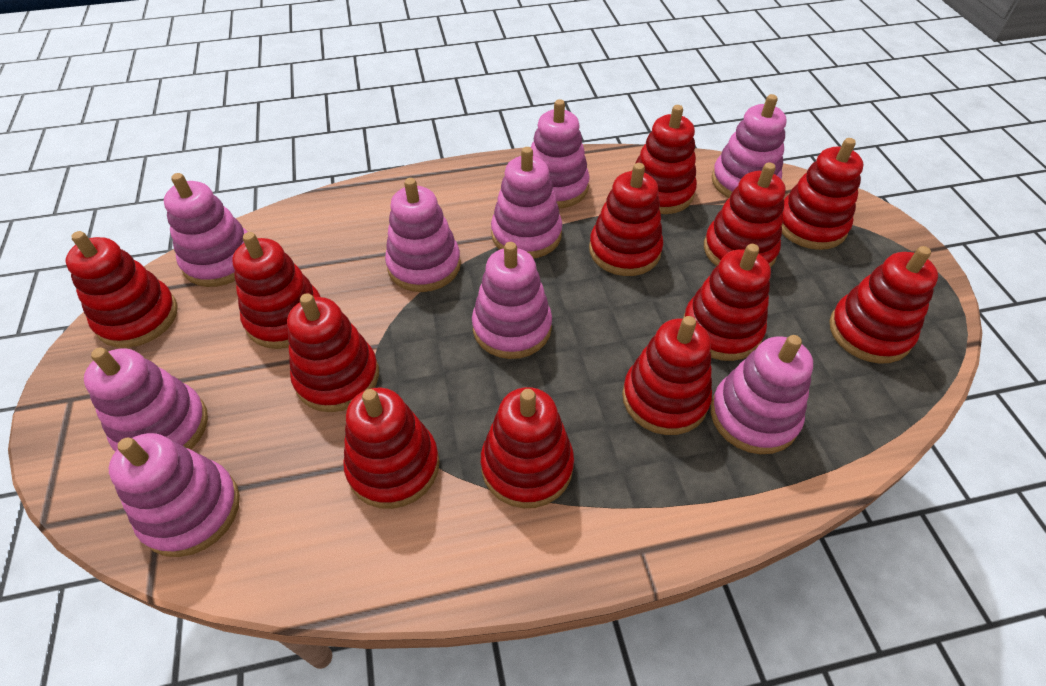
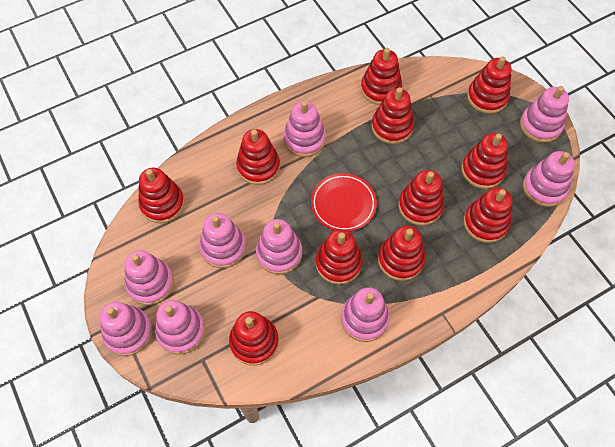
red plate: 0 -> 1
red stacking toy: 12 -> 11

